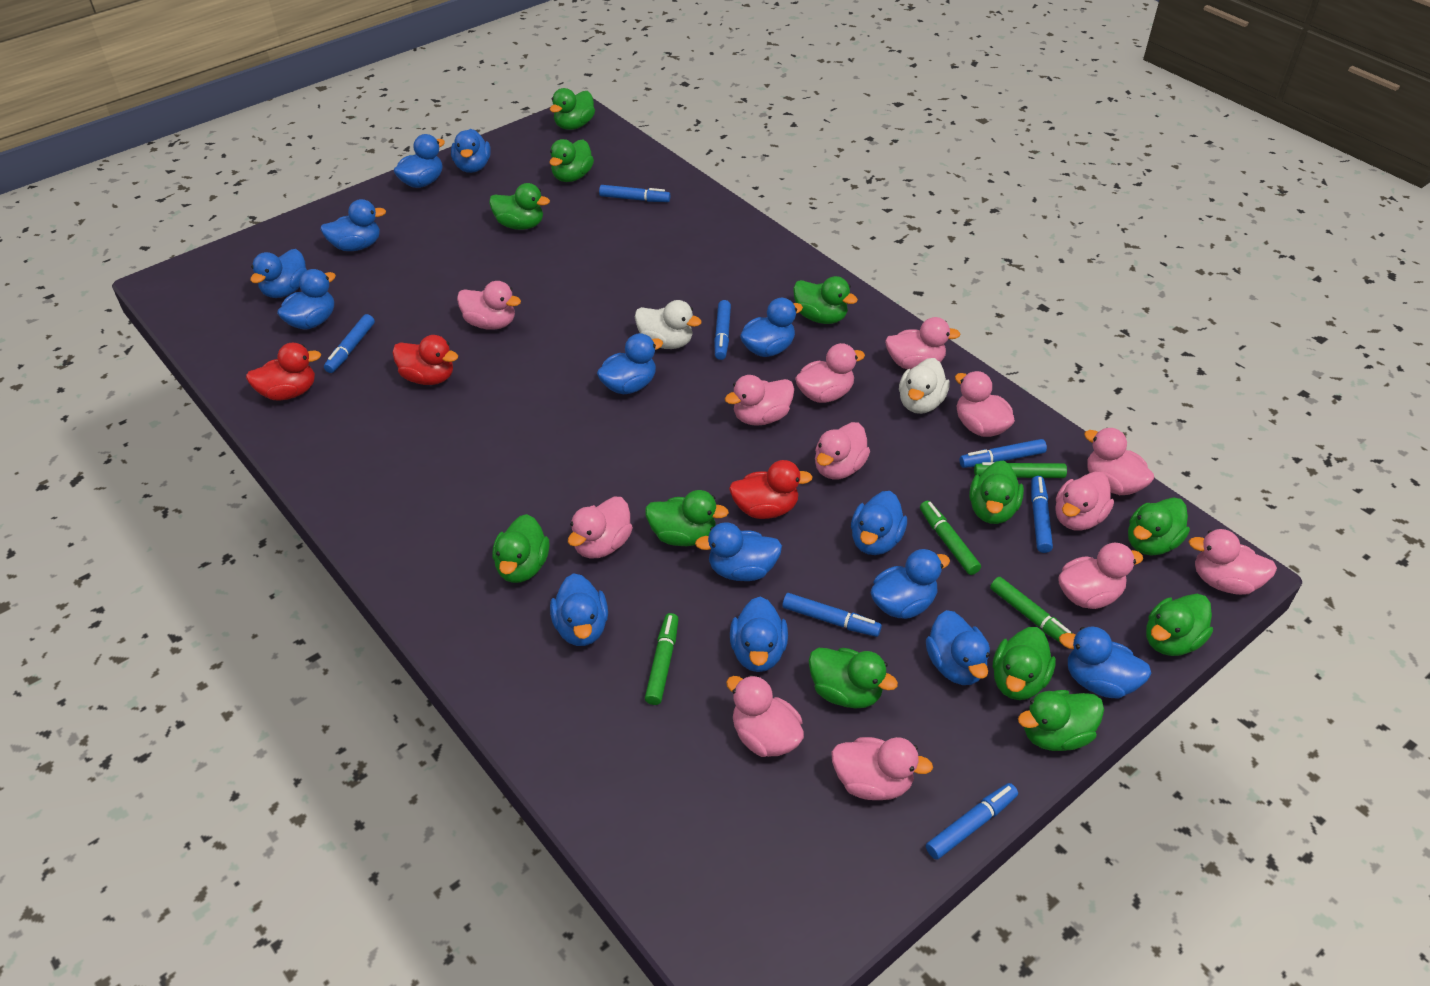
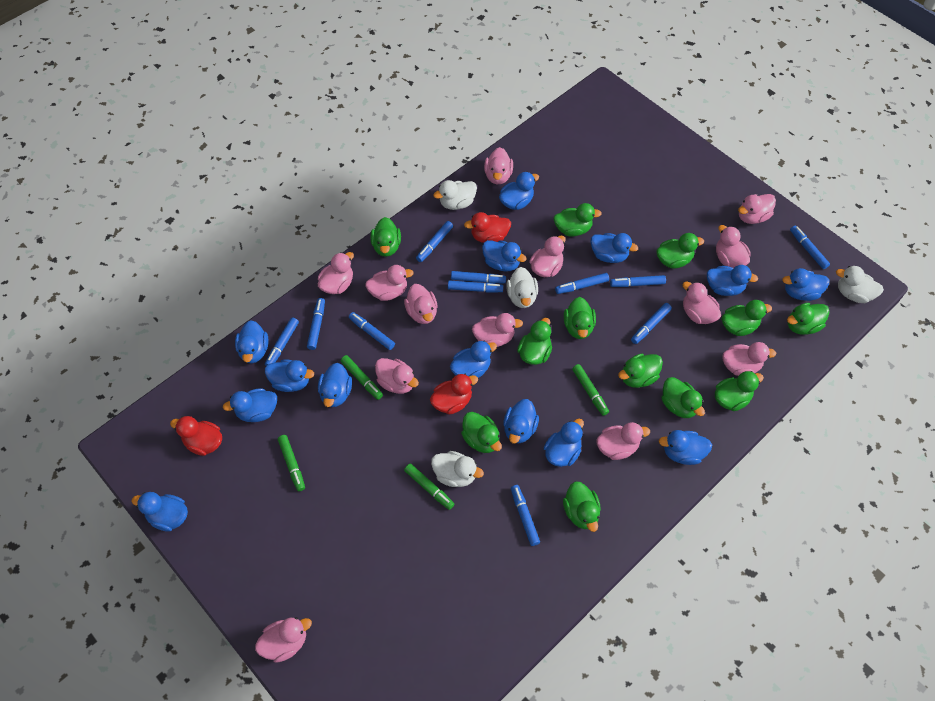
blue marker: 7 -> 11
white duck: 2 -> 4

